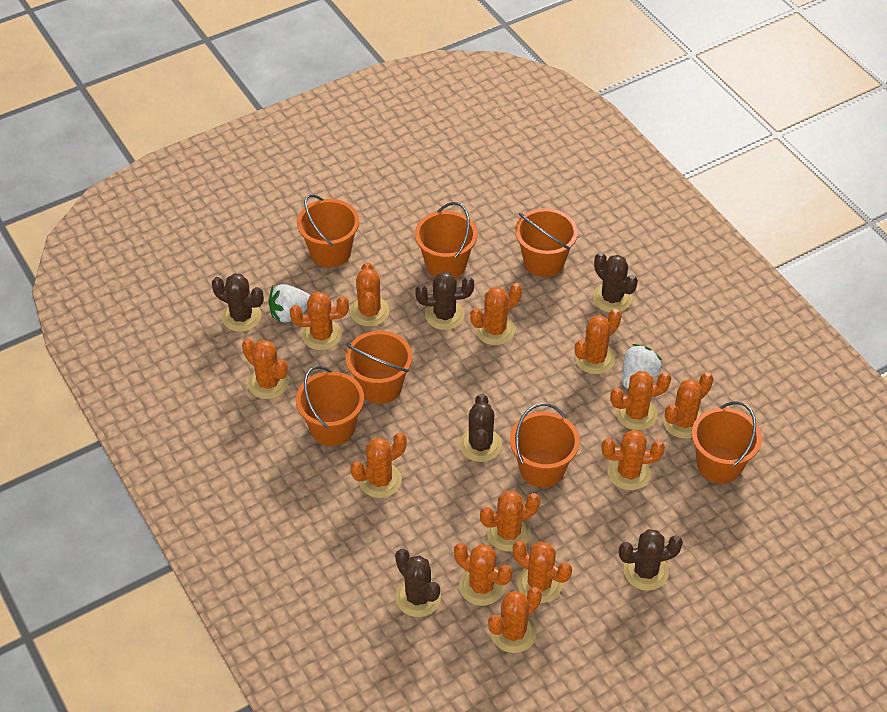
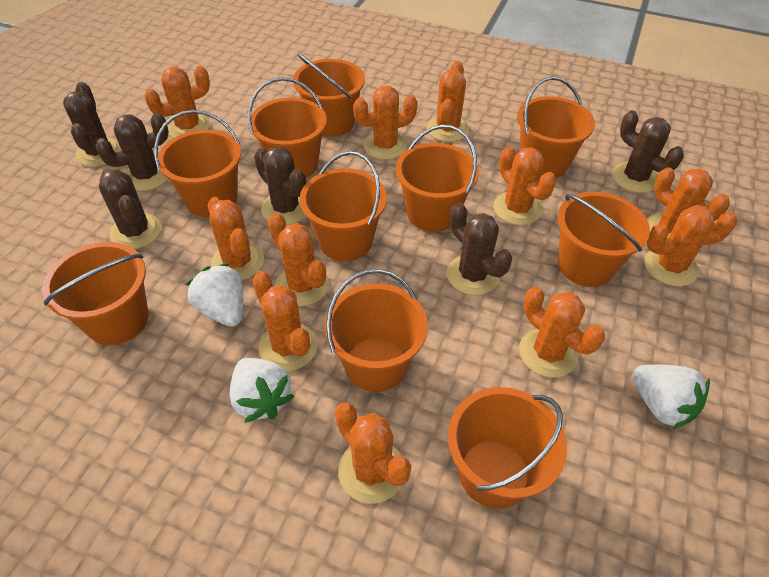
orange bucket: 7 -> 10
orange cactus: 13 -> 11
white strawberry: 2 -> 3

